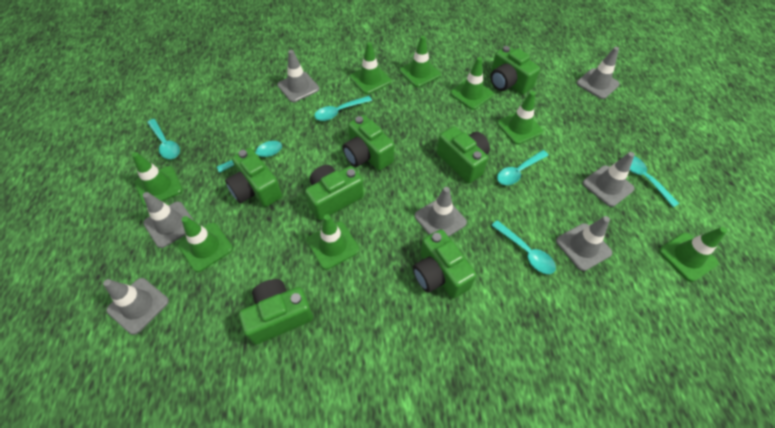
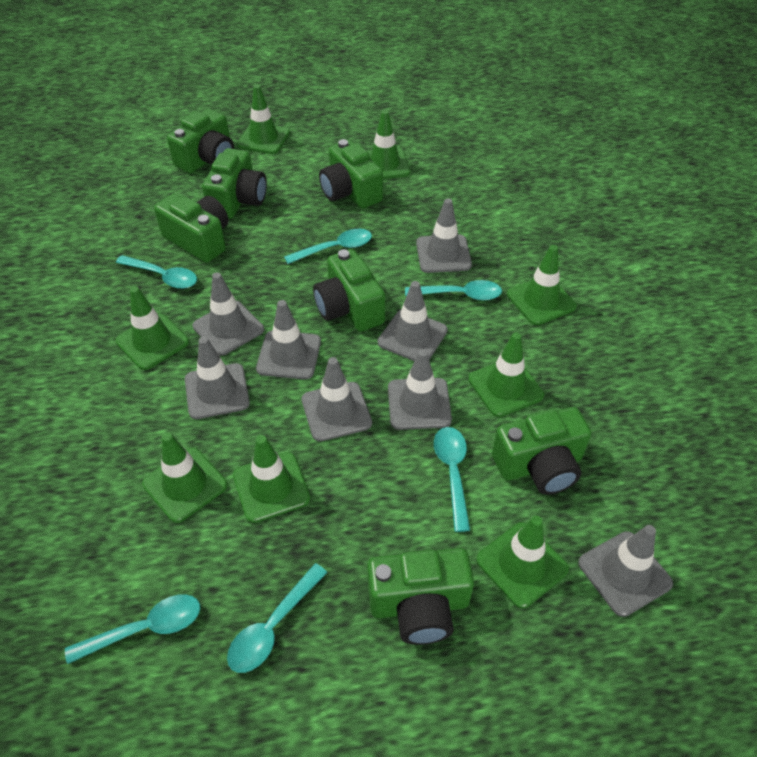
grey traffic cone: 7 -> 8

